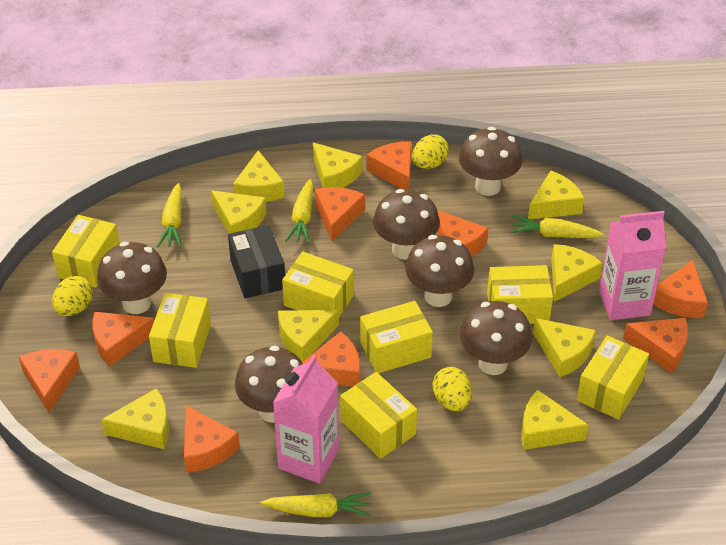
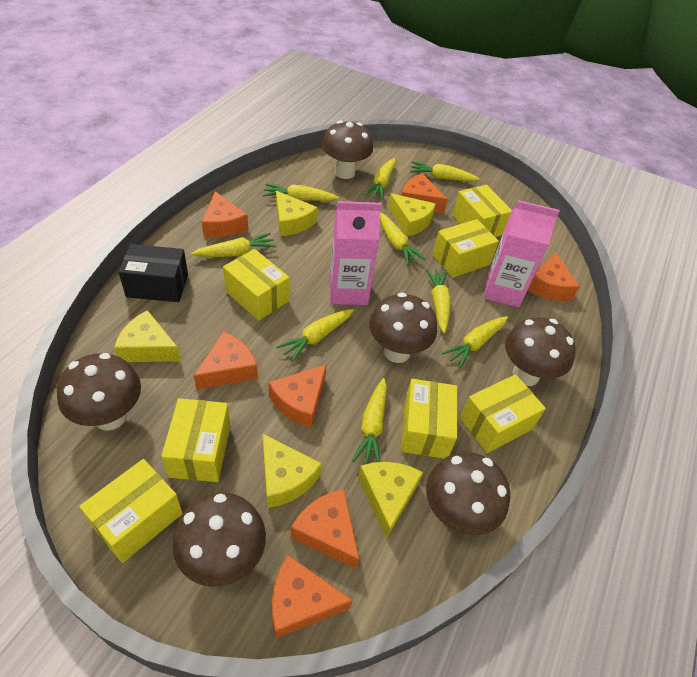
orange cheese: 9 -> 7
yellow carrot: 4 -> 9
yellow cheese: 9 -> 5
yellow egg: 3 -> 0

